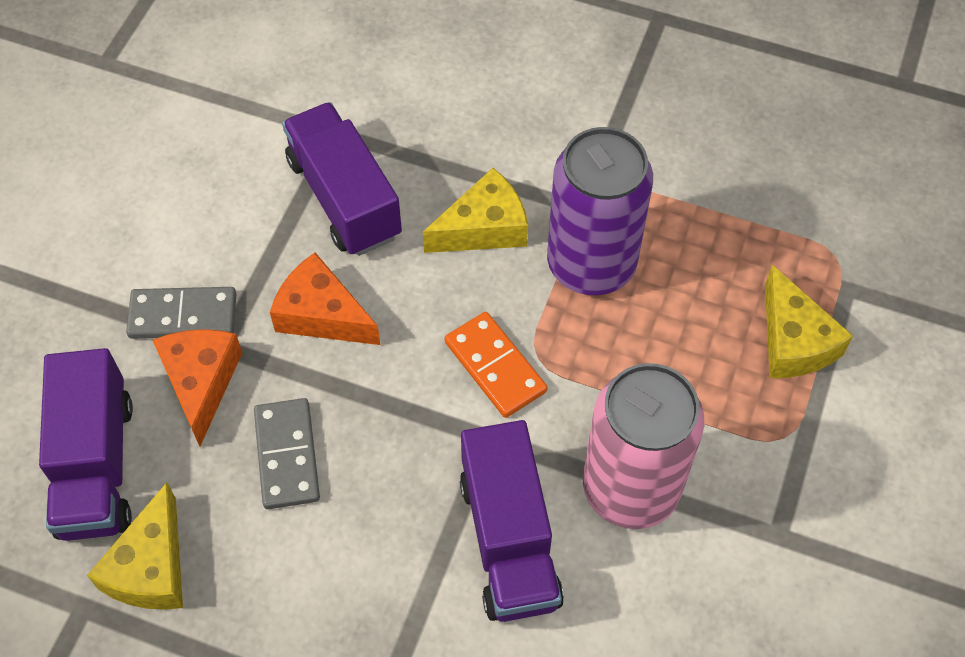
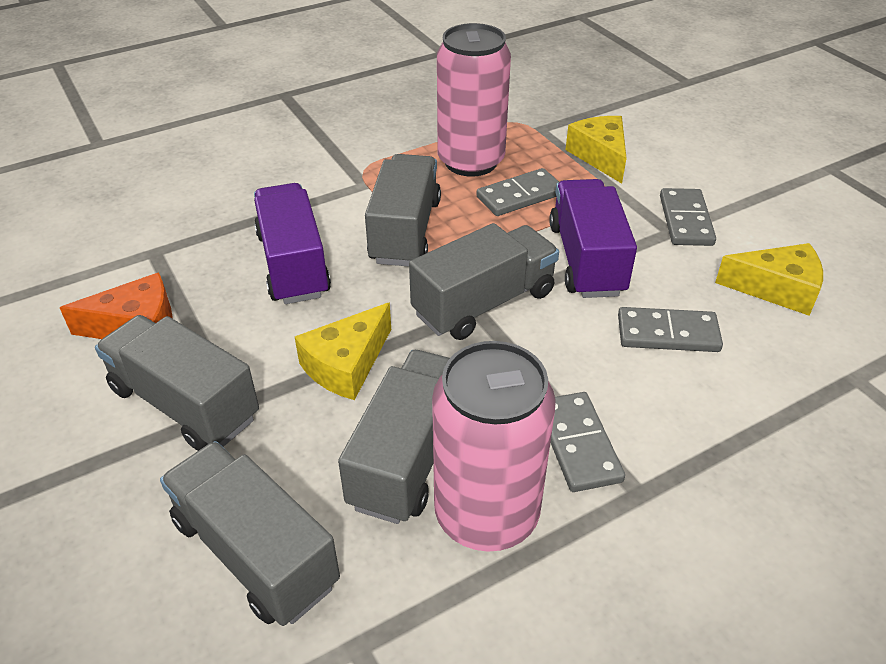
grey domino: 2 -> 4
grey truck: 0 -> 5
orange cheese: 2 -> 1
orange domino: 1 -> 0
pink can: 1 -> 2
purple can: 1 -> 0
purple truck: 3 -> 2

